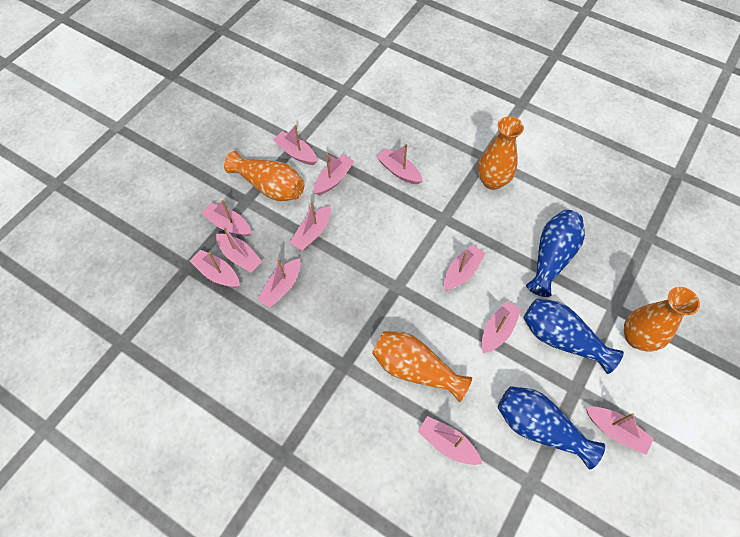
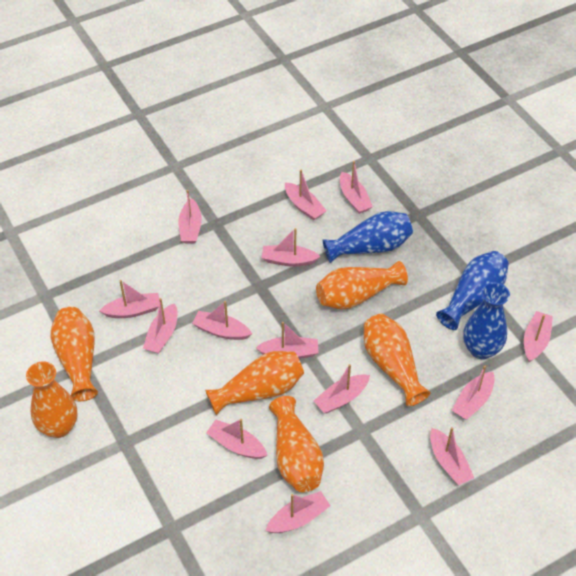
orange vase: 4 -> 6
pink boat: 12 -> 14

